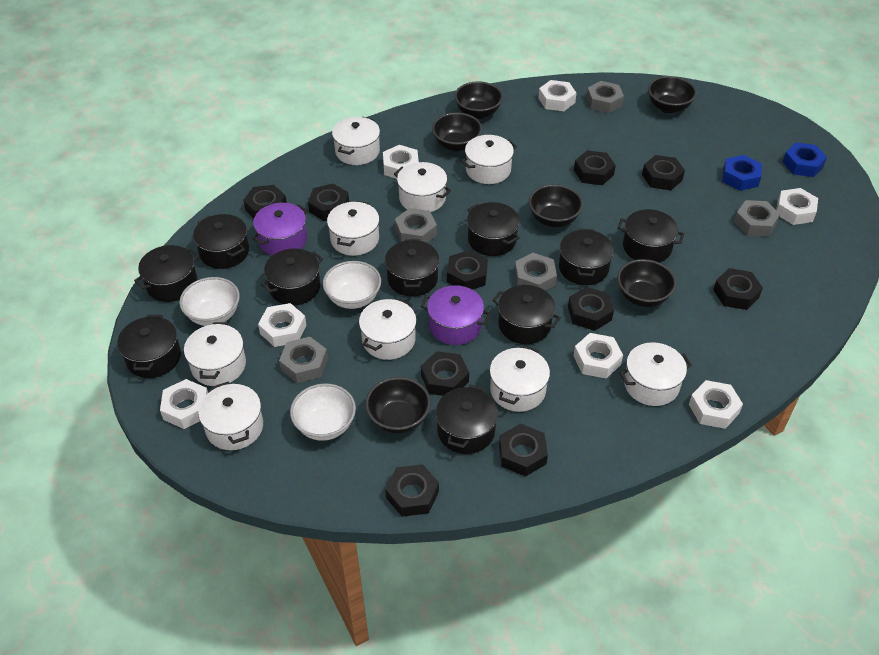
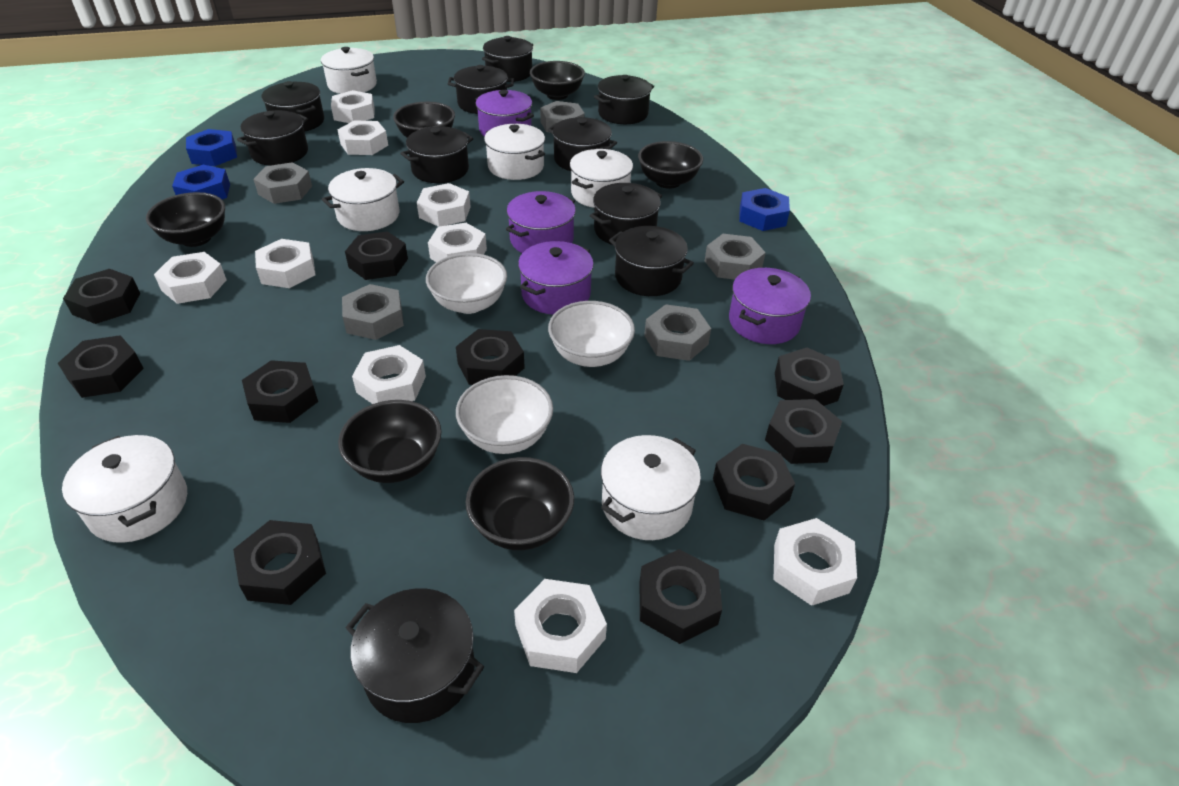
blue nut: 2 -> 3
purple pot: 2 -> 4
white nut: 7 -> 9
white pot: 9 -> 6

